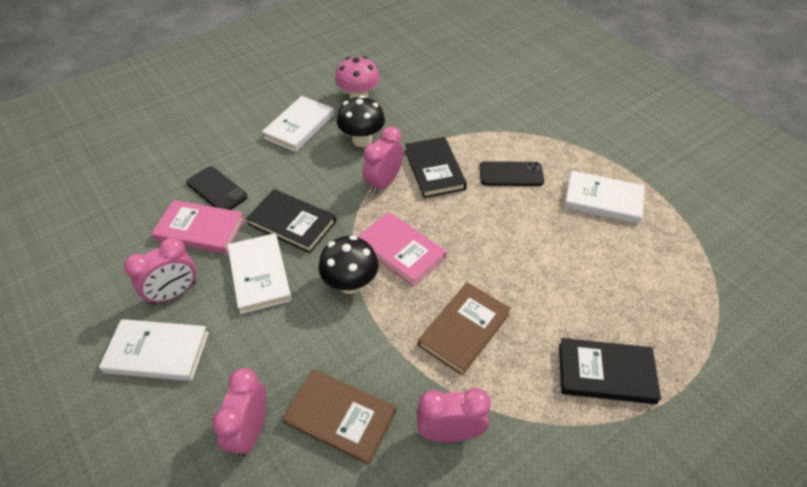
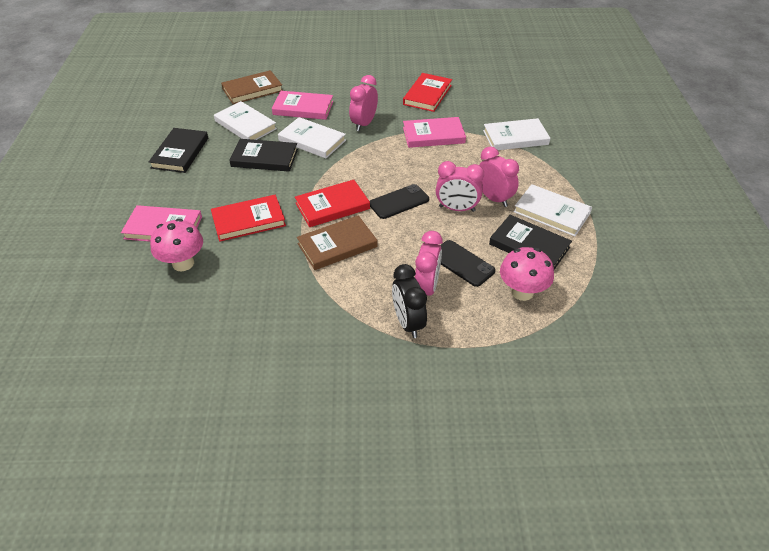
black clock: 0 -> 1
black mushroom: 2 -> 0
pink book: 2 -> 3
pink mushroom: 1 -> 2
red book: 0 -> 3

